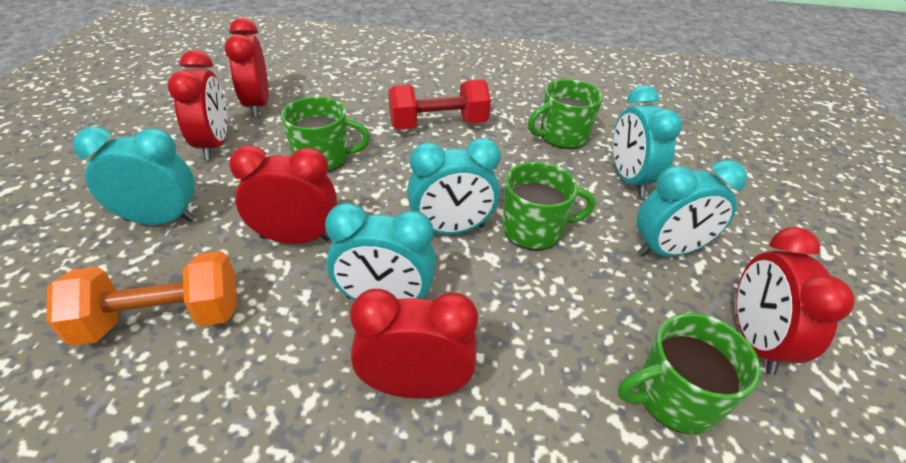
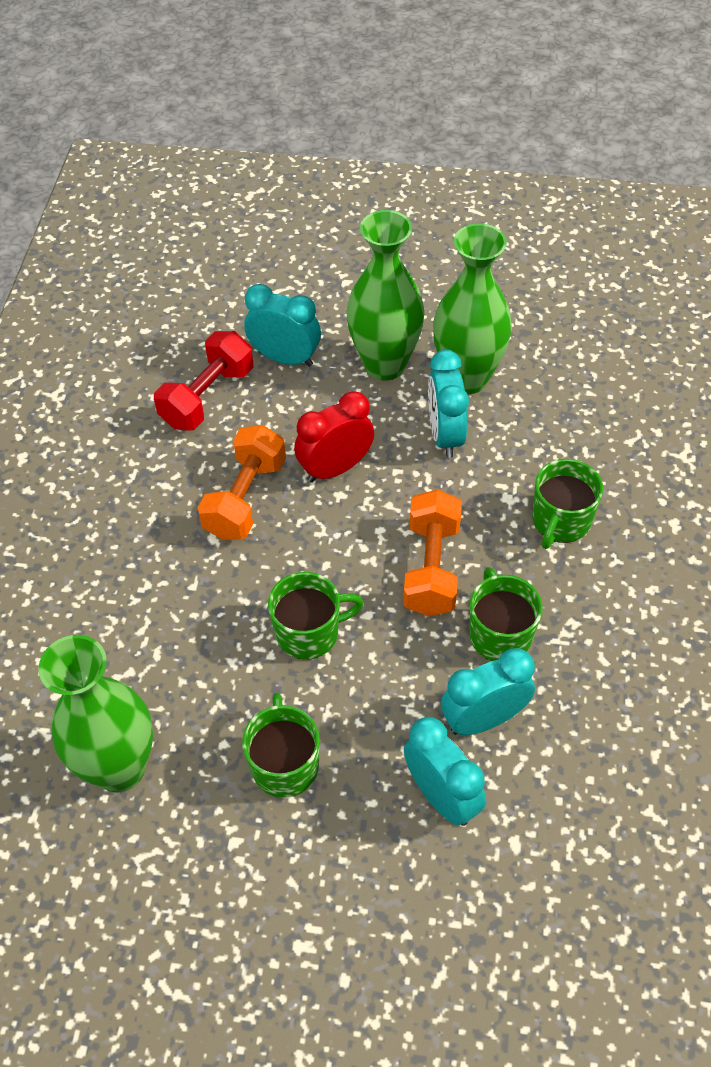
green vase: 0 -> 3
orange dumbbell: 1 -> 2
red clock: 5 -> 1
turquoise clock: 5 -> 4

